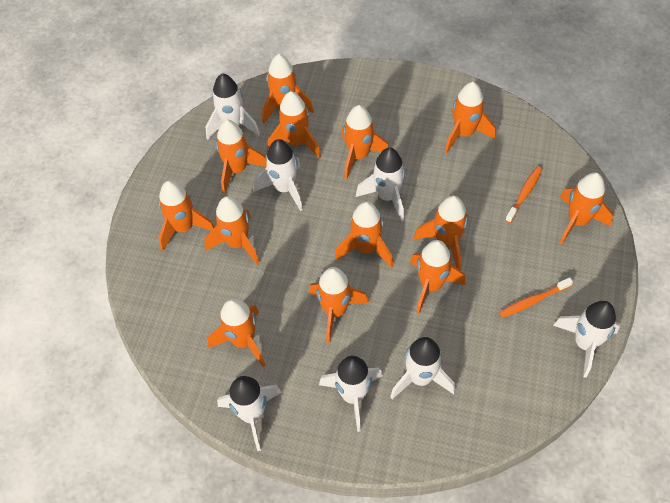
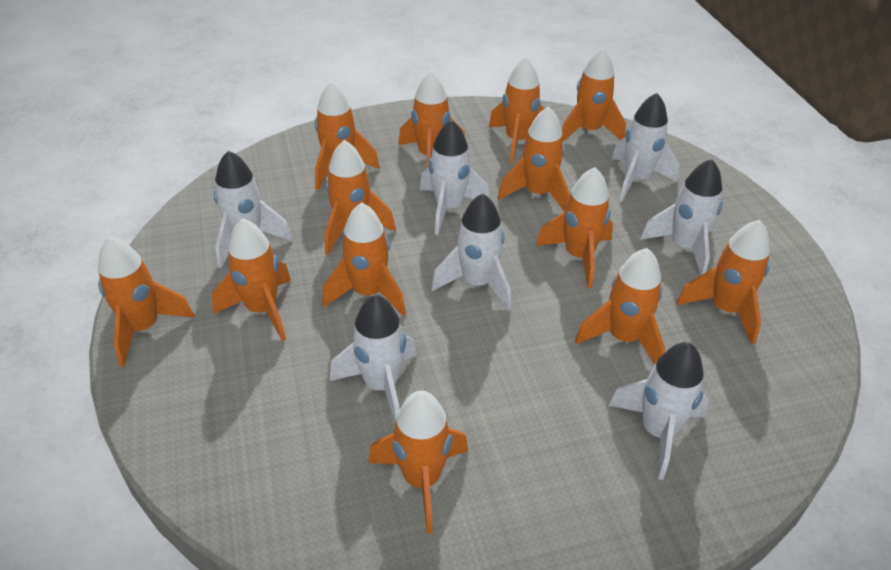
orange toothbrush: 2 -> 0

